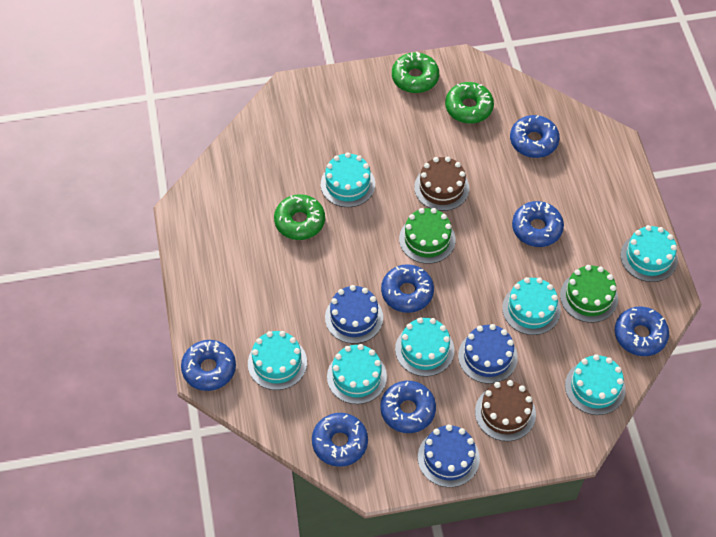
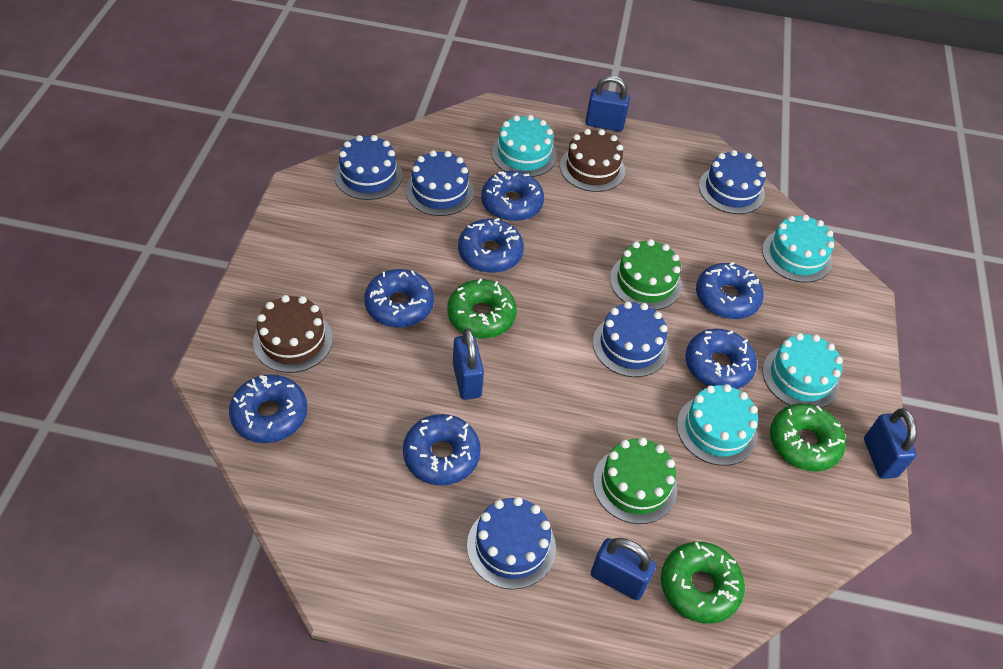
blue cake: 3 -> 5
blue padlock: 0 -> 4
turquoise cake: 7 -> 4

